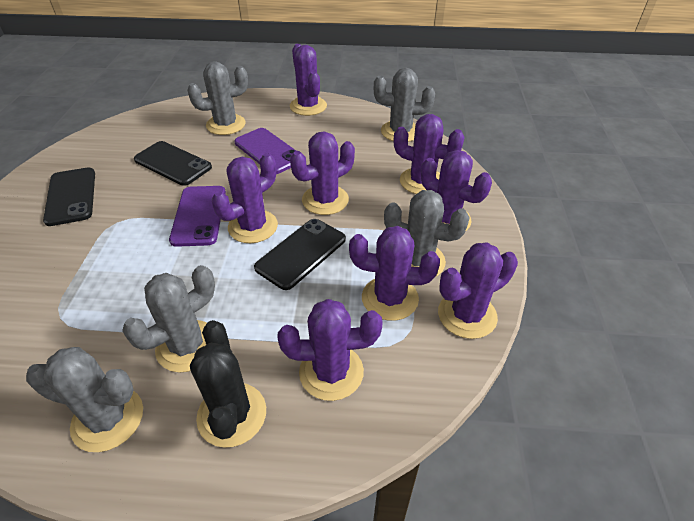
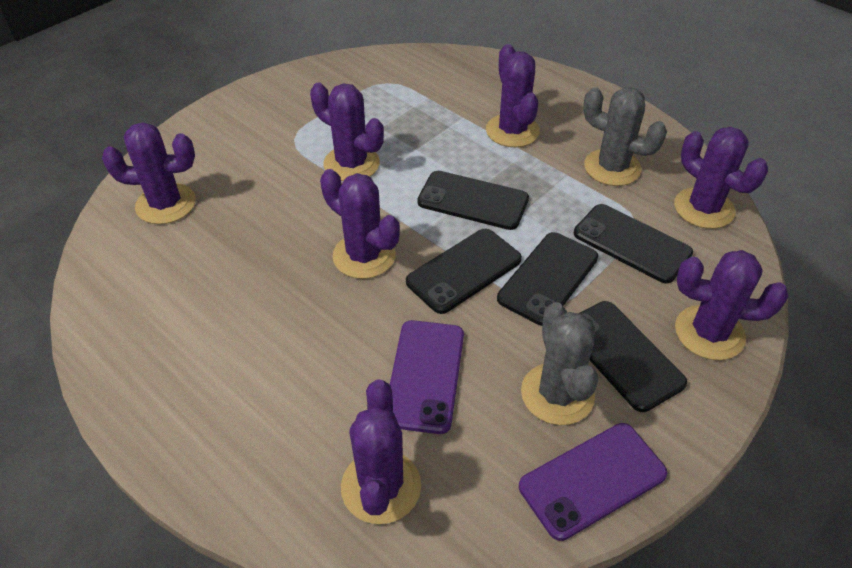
black cactus: 1 -> 0
black phone: 3 -> 5
grey cactus: 5 -> 2
purple cactus: 8 -> 7

